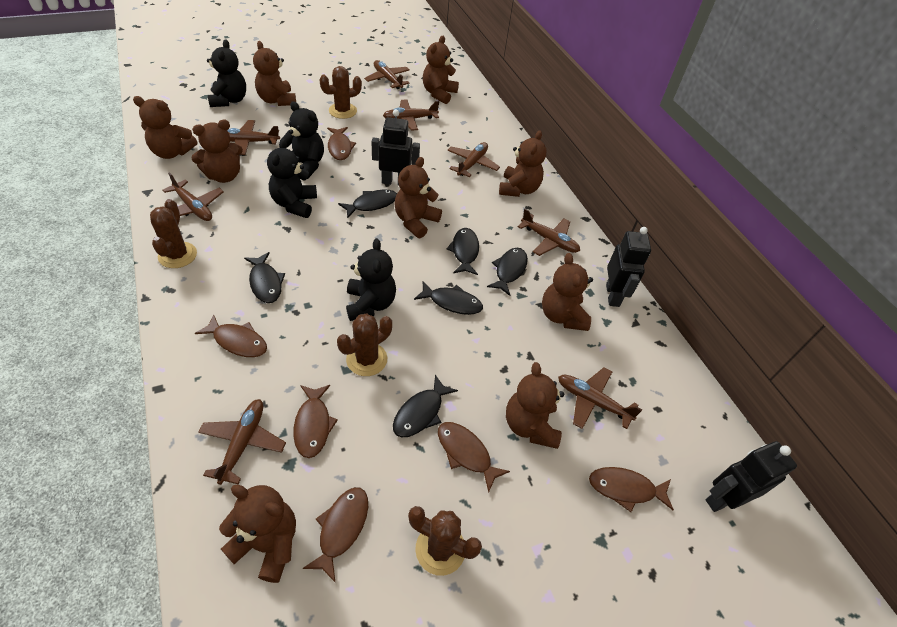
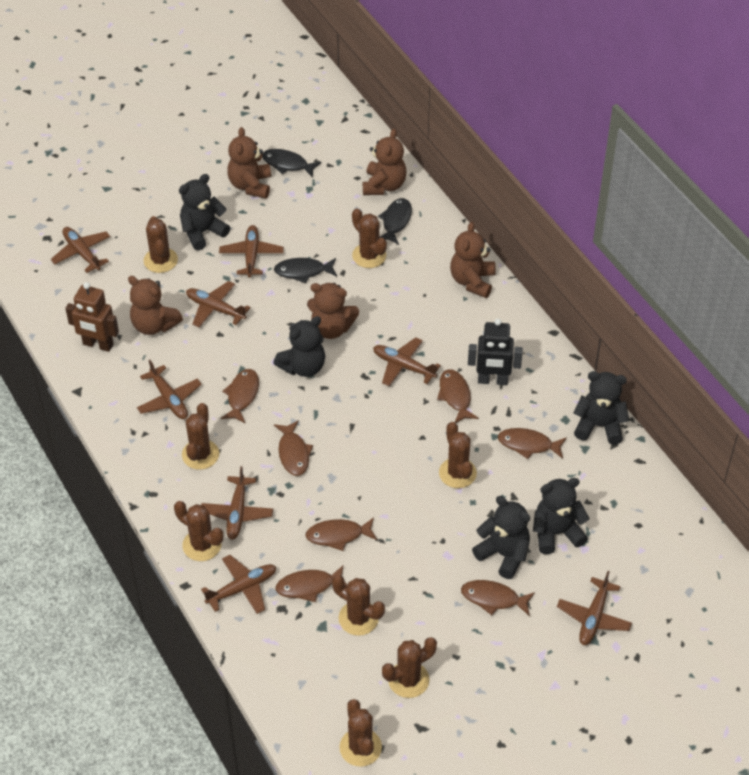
black fish: 6 -> 3
black robot: 3 -> 1
black teddy bear: 4 -> 5
brown cactus: 4 -> 8
brown fish: 6 -> 7
brown robot: 0 -> 1
brown teddy bear: 9 -> 5

